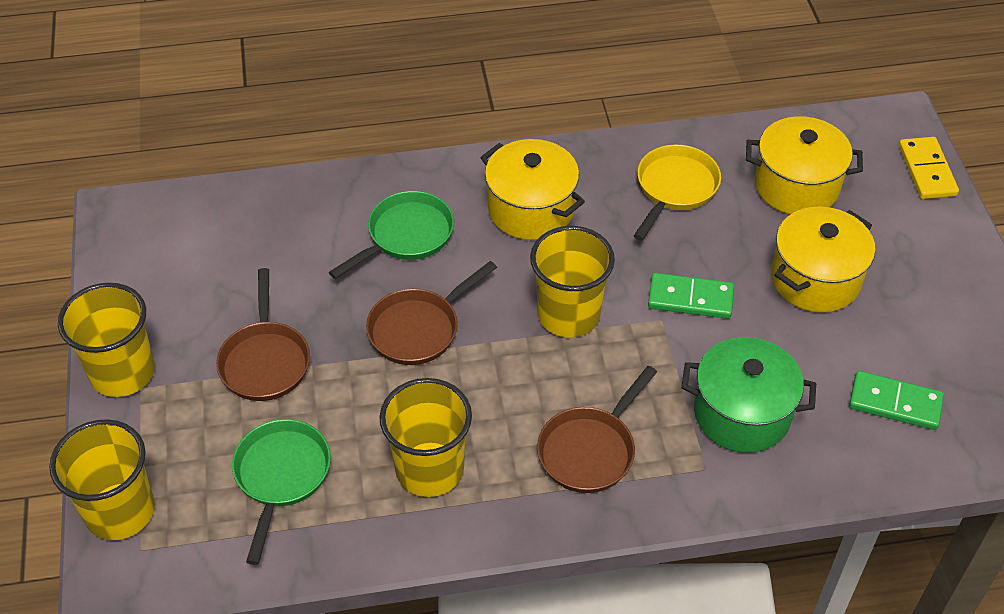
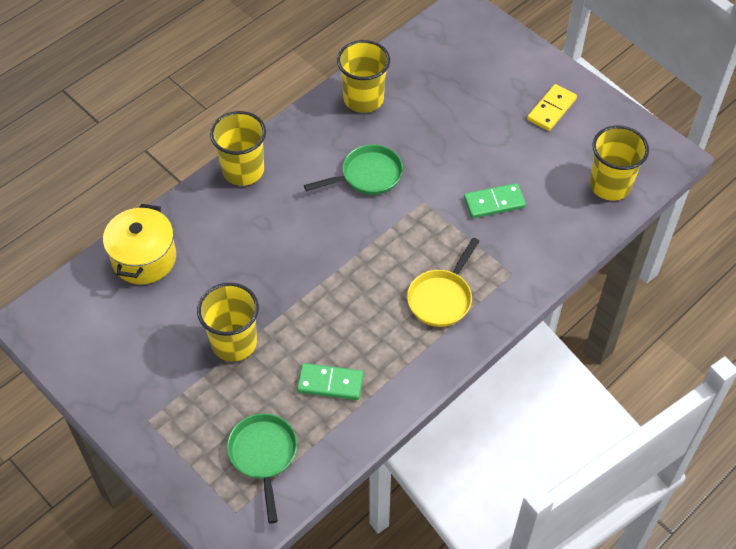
brown pan: 3 -> 0
green pot: 1 -> 0
yellow pot: 3 -> 1

